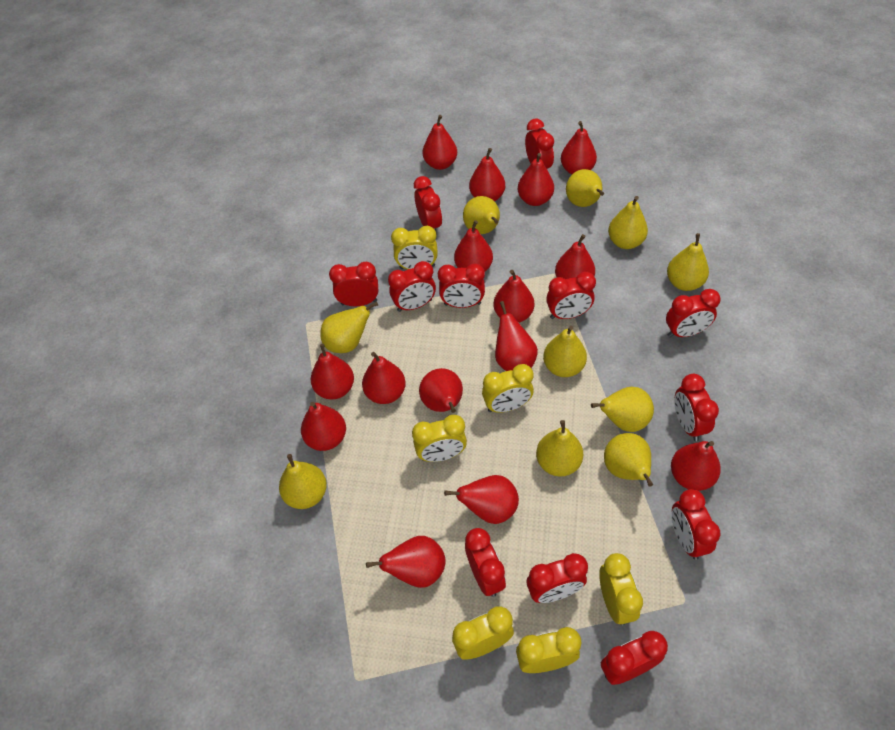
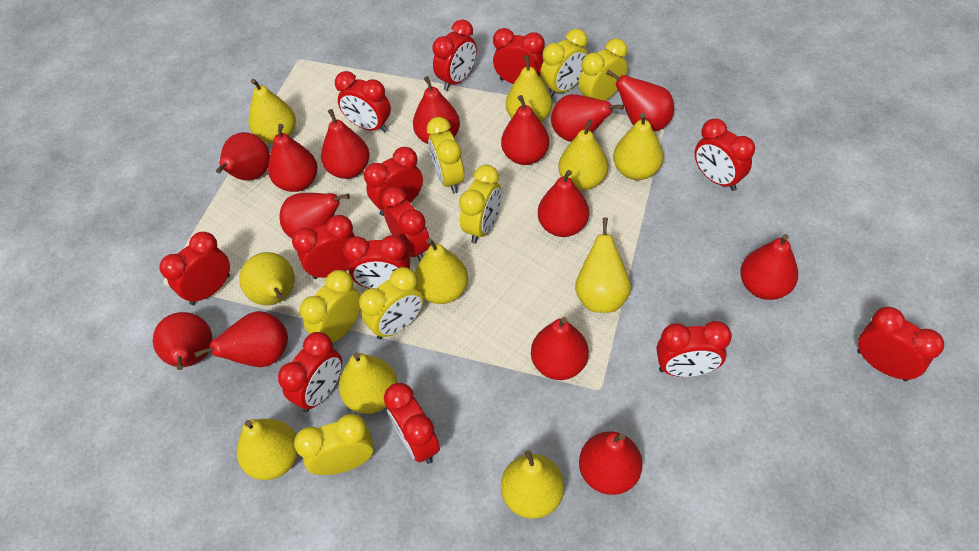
red clock: 12 -> 13
red pear: 15 -> 14
yellow clock: 6 -> 7

